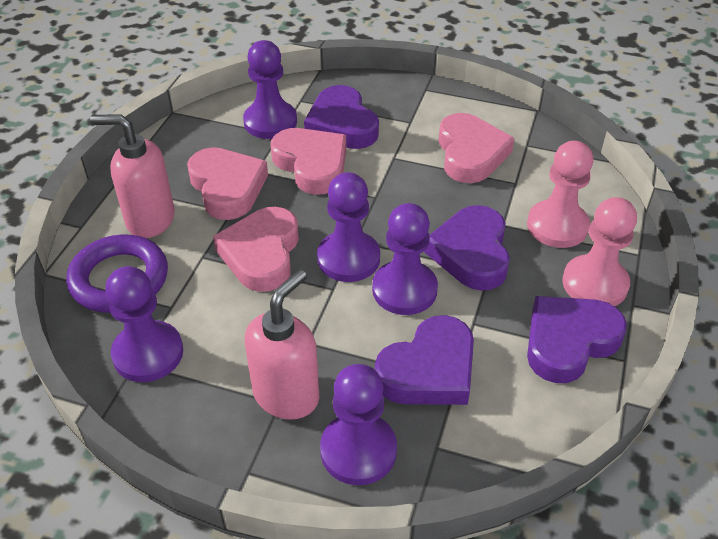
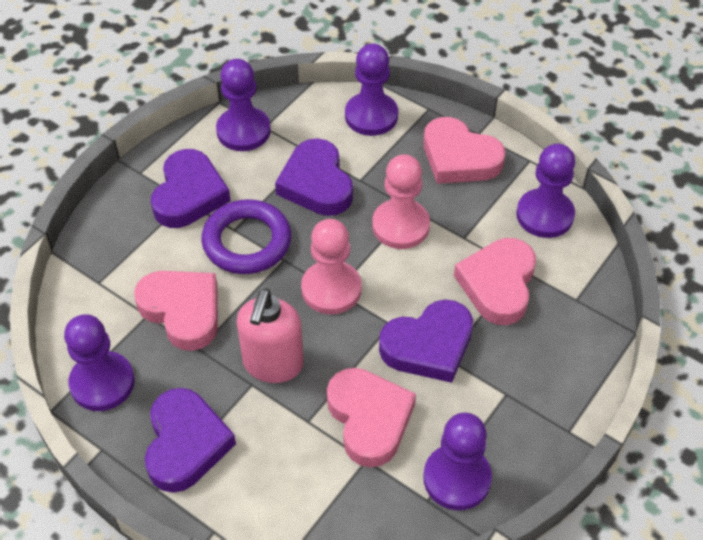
pink soap dispenser: 2 -> 1

